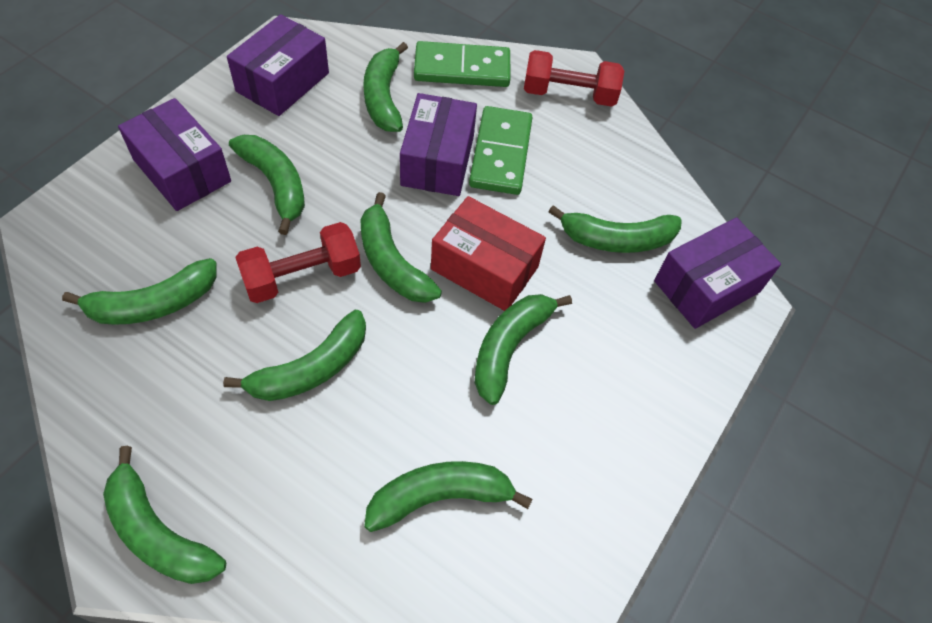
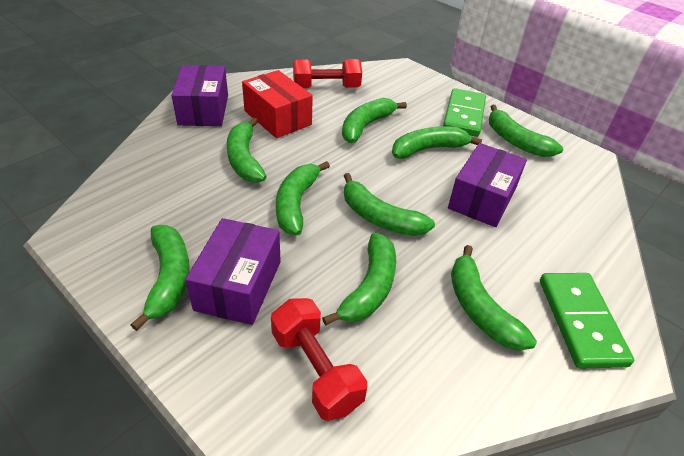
purple box: 4 -> 3

